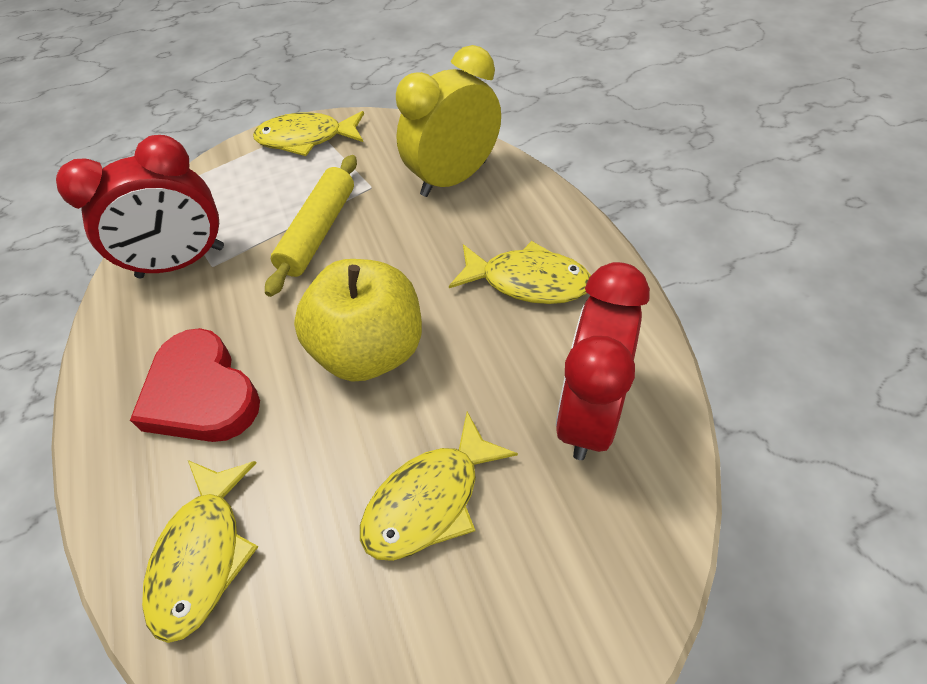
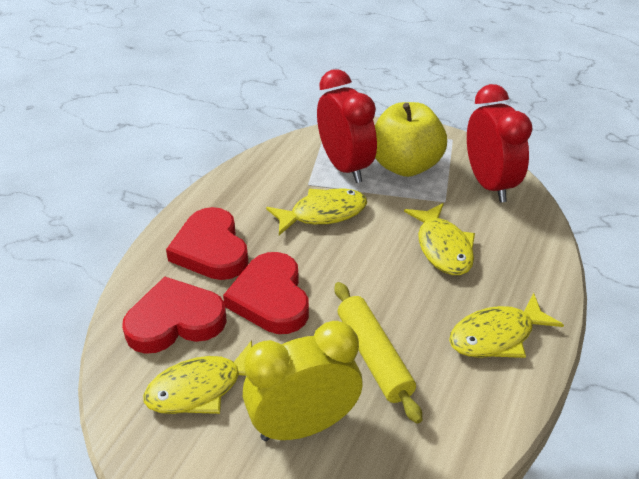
red heart: 1 -> 3

